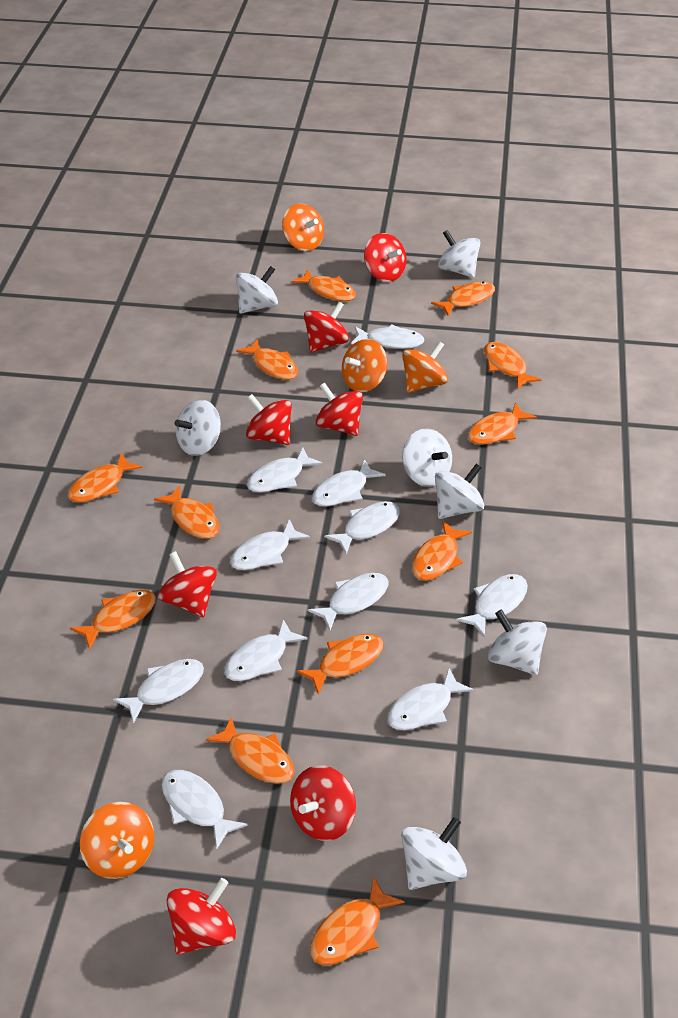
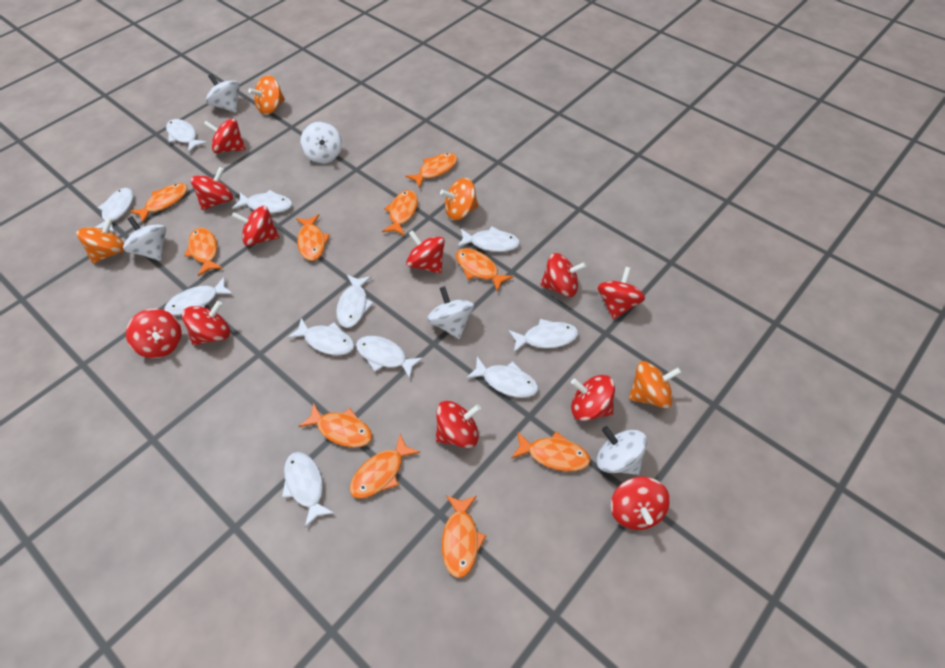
orange fish: 12 -> 10
red spinning top: 7 -> 11
white spinning top: 7 -> 5

